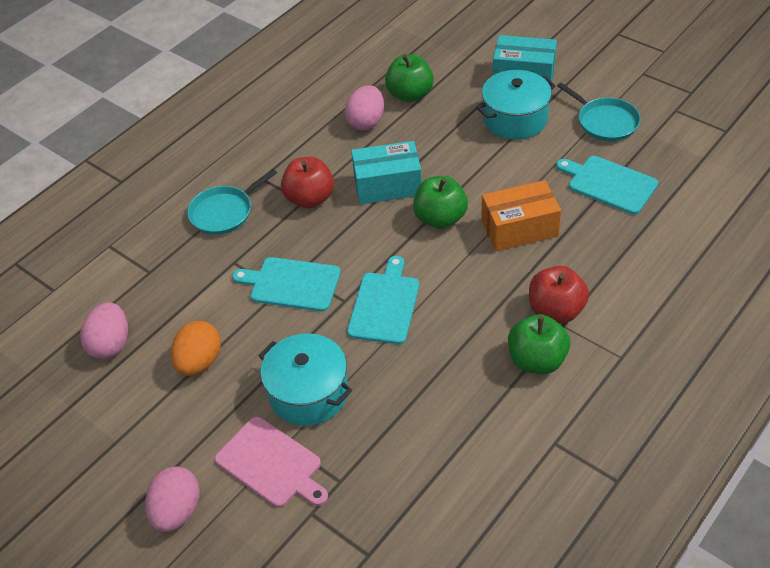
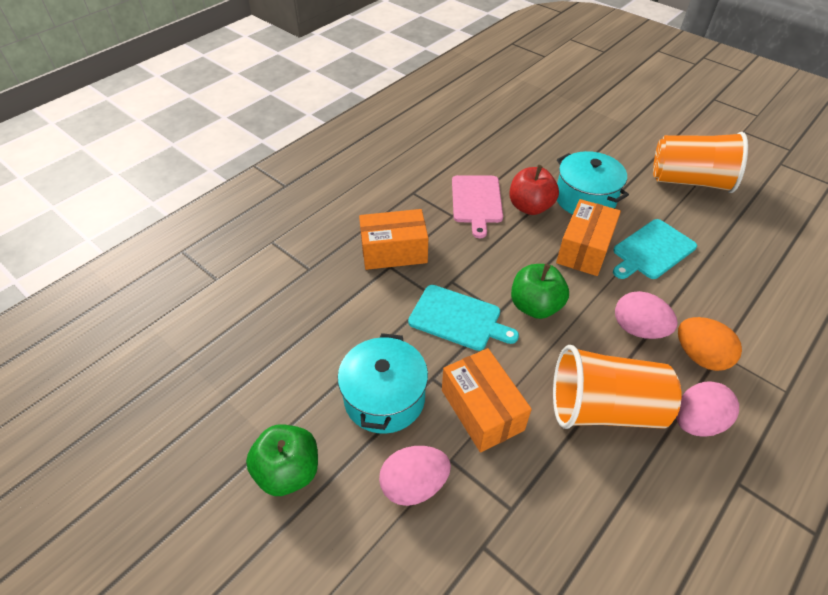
green apple: 3 -> 2
orange box: 1 -> 3
orange cup: 0 -> 2
red apple: 2 -> 1
turquoise box: 2 -> 0
turquoise cutting board: 3 -> 2
turquoise pan: 2 -> 0

